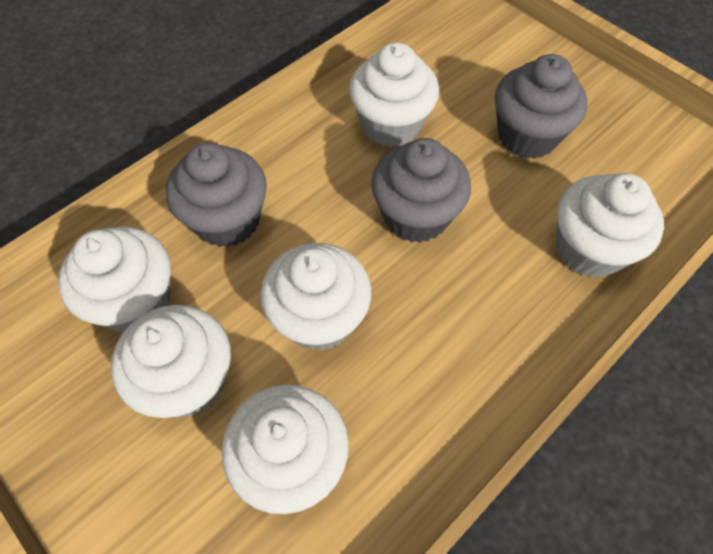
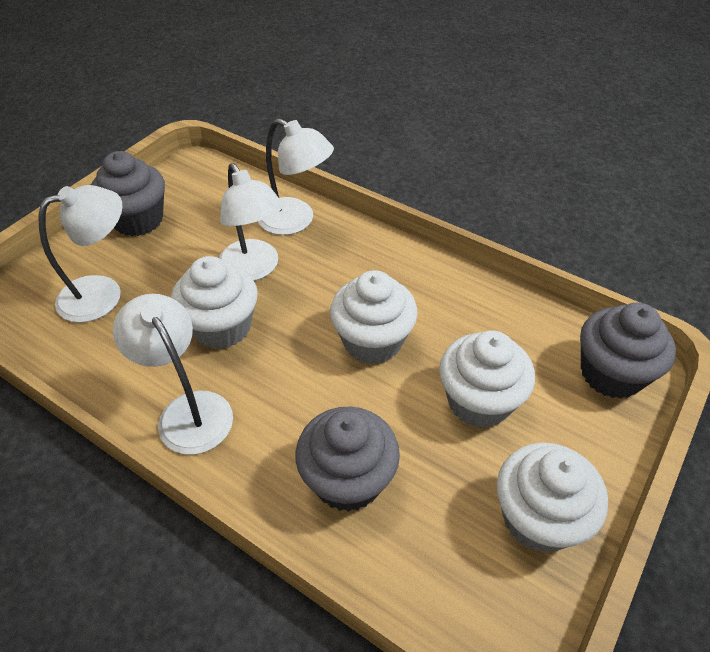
white cupcake: 6 -> 4
white lamp: 0 -> 4

